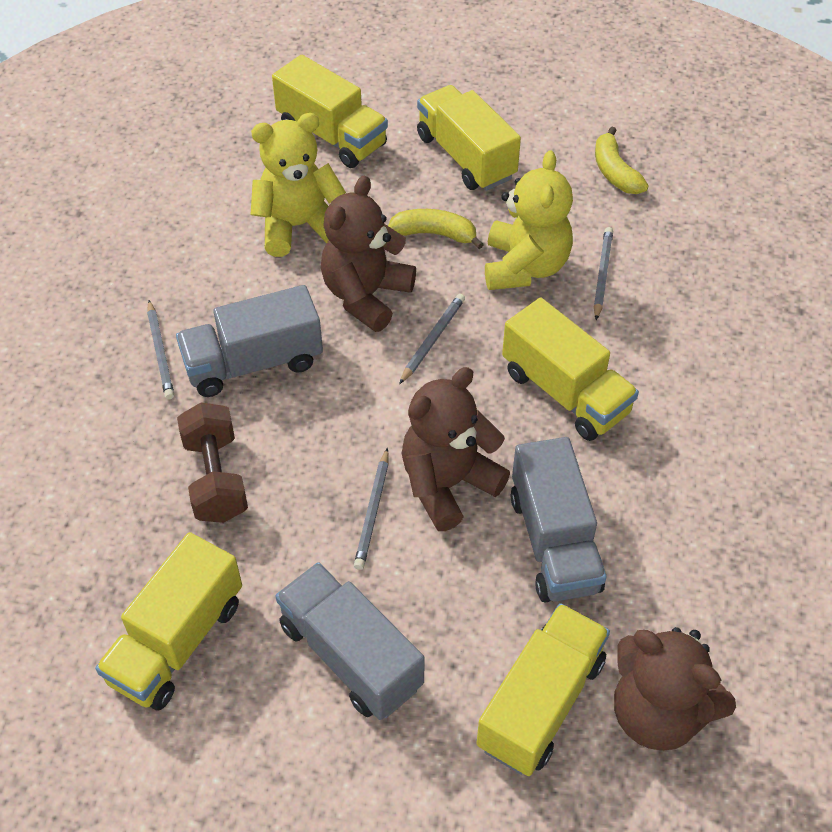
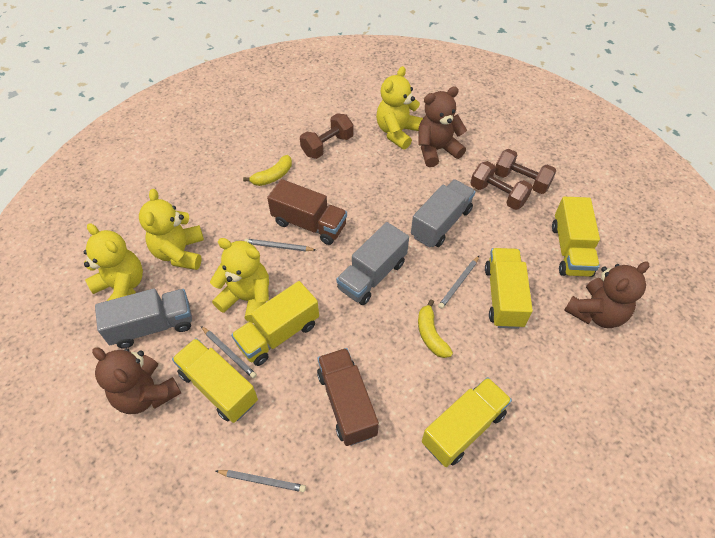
brown dumbbell: 1 -> 3
brown truck: 0 -> 2
yellow teddy bear: 2 -> 4

